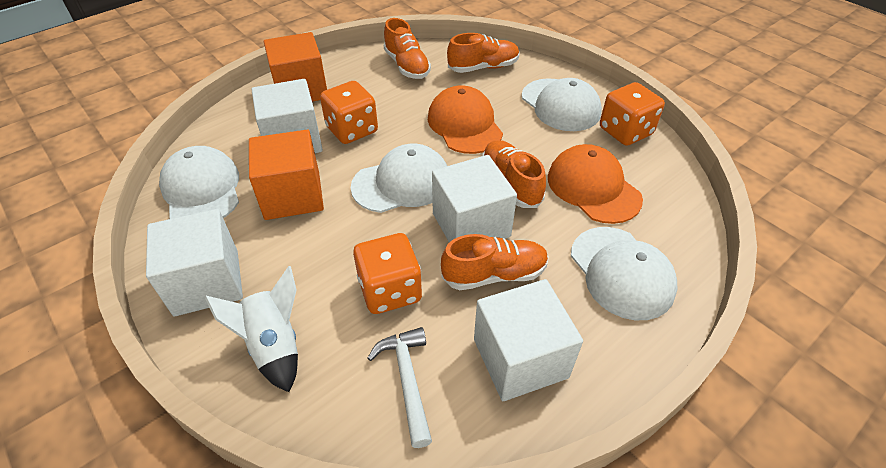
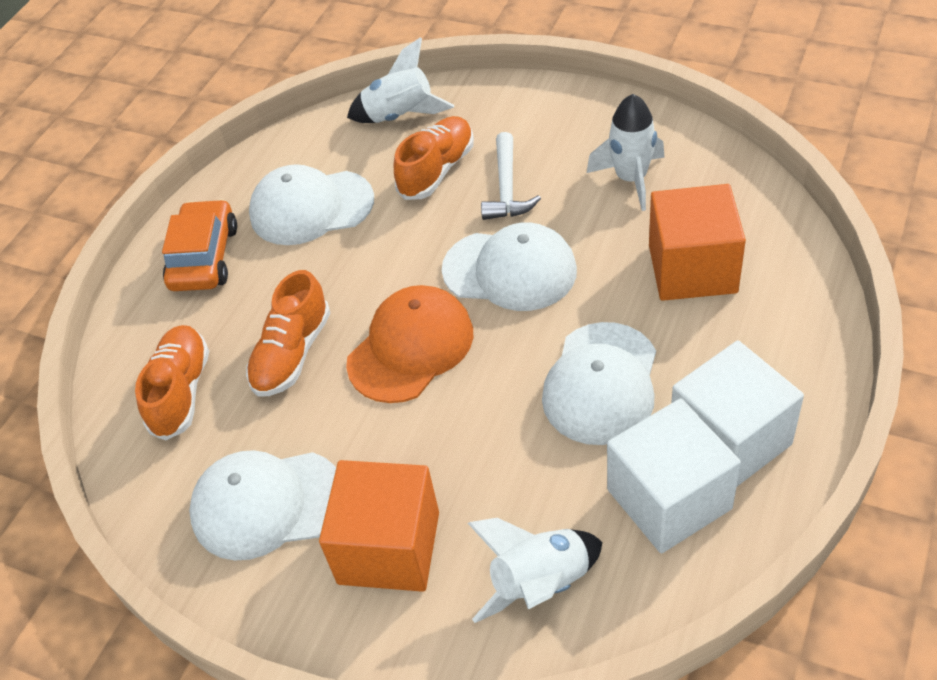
orange cap: 2 -> 1
orange car: 0 -> 1
orange dice: 3 -> 0
orange shoe: 4 -> 3
white cube: 4 -> 2
white rocket: 1 -> 3

